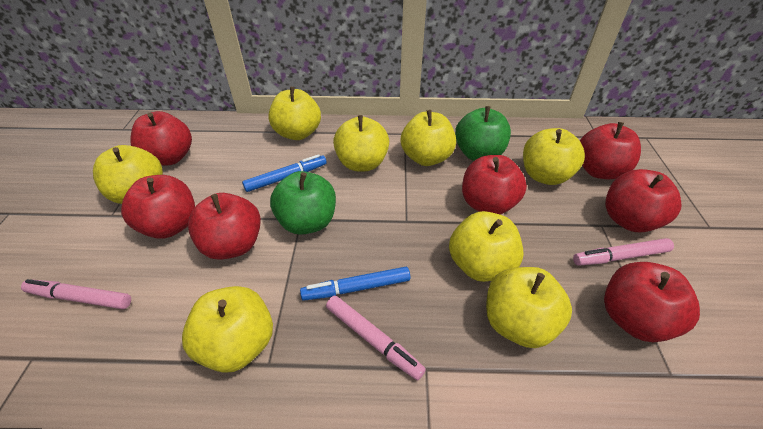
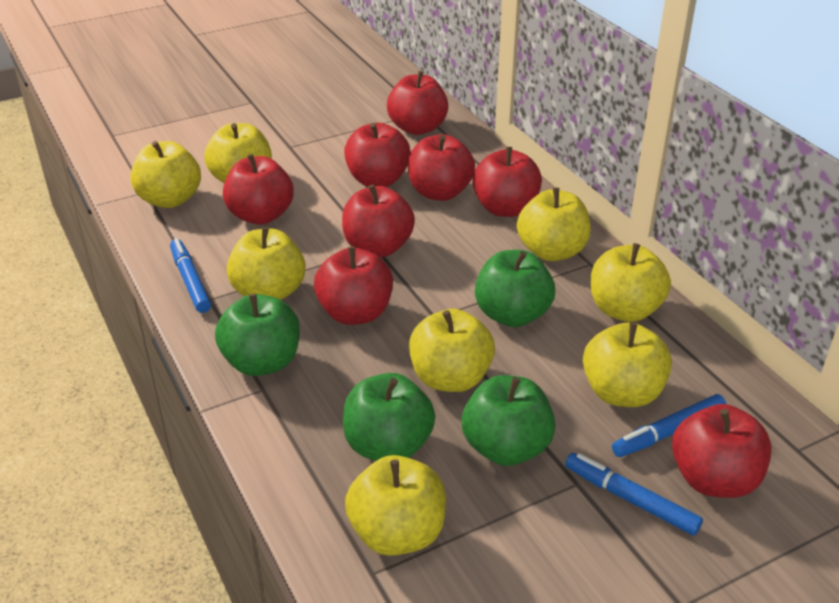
blue marker: 2 -> 3
green apple: 2 -> 4
pink marker: 3 -> 0
red apple: 7 -> 8

